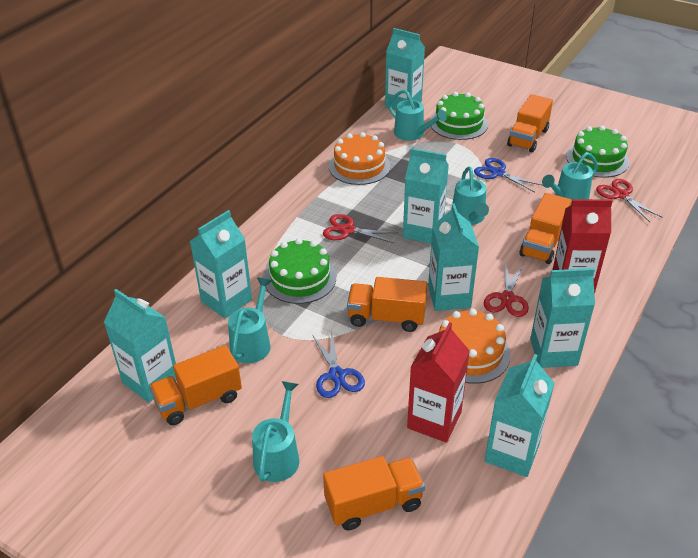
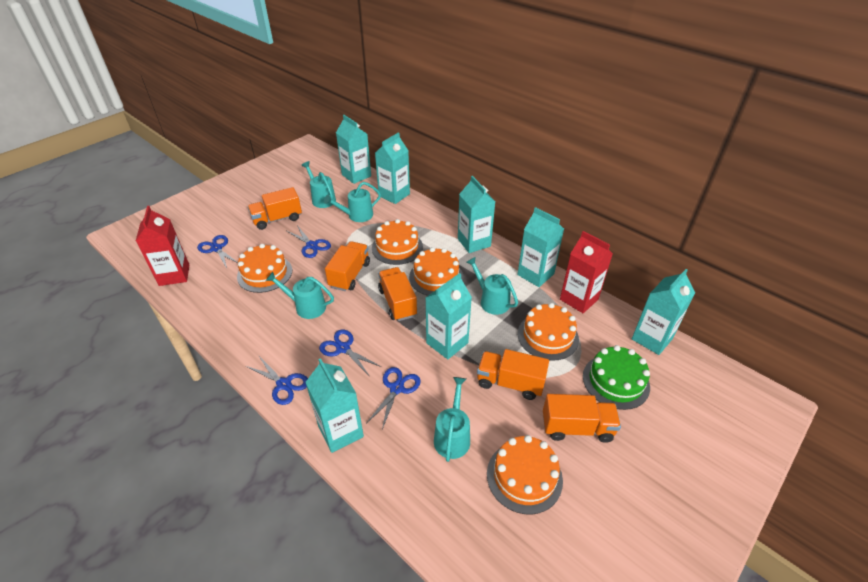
blue scissors: 2 -> 5
green cake: 3 -> 1
orange cake: 2 -> 5
red scissors: 3 -> 0

